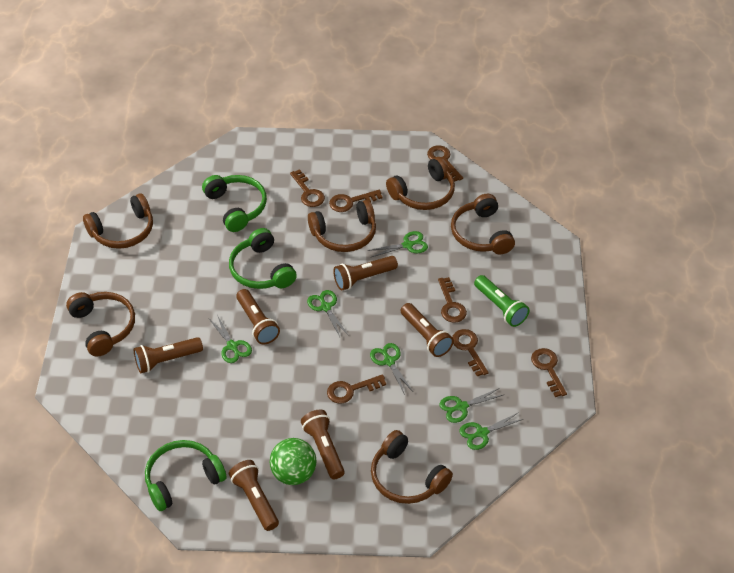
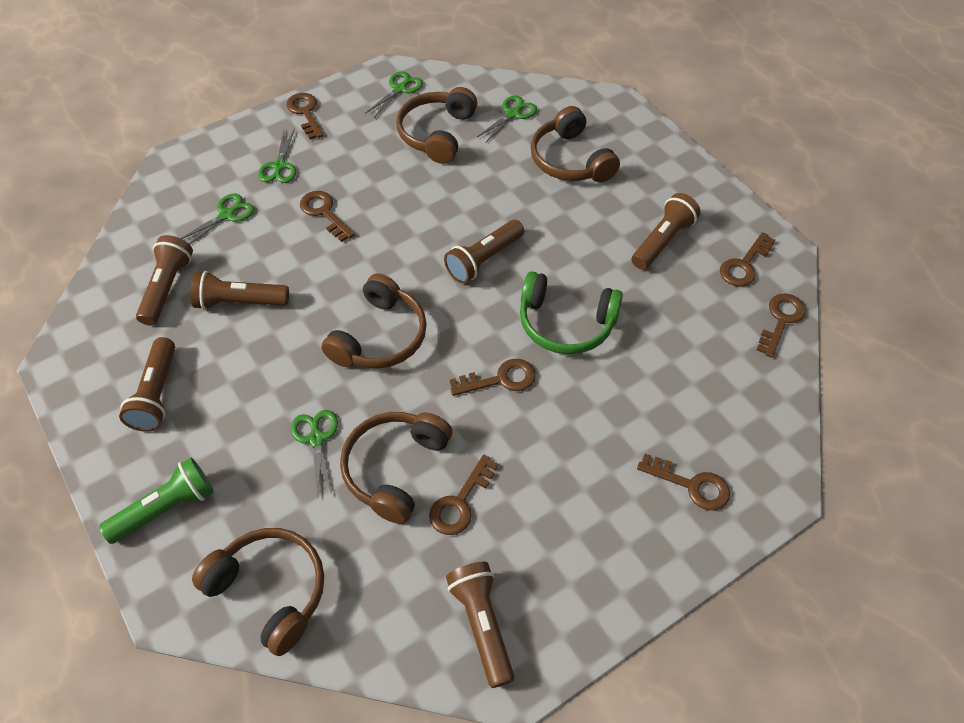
brown headphones: 6 -> 5
green ball: 1 -> 0
green headphones: 3 -> 1
green scissors: 6 -> 5

